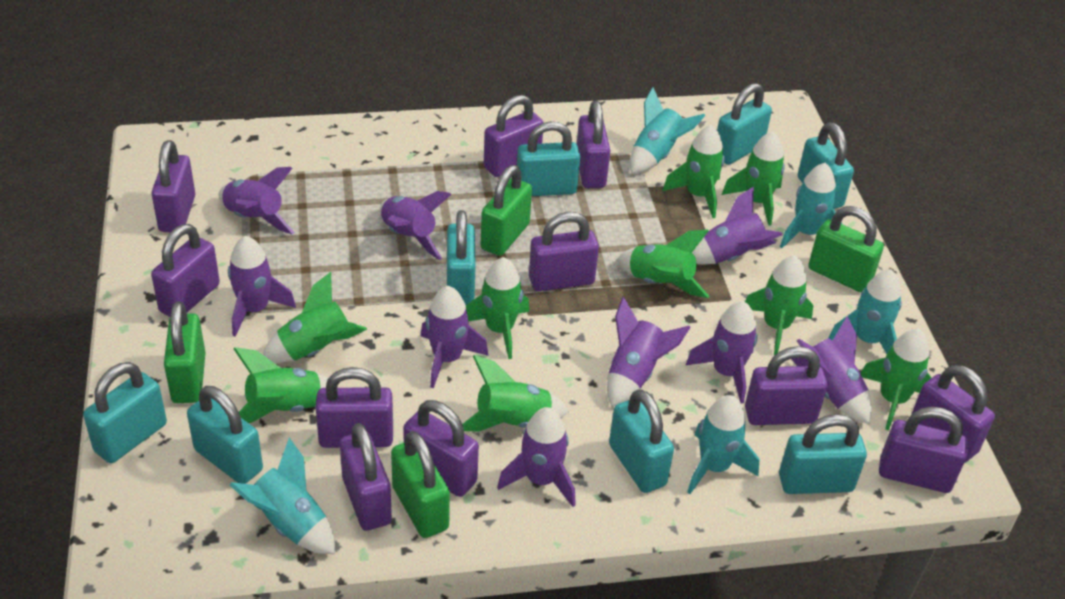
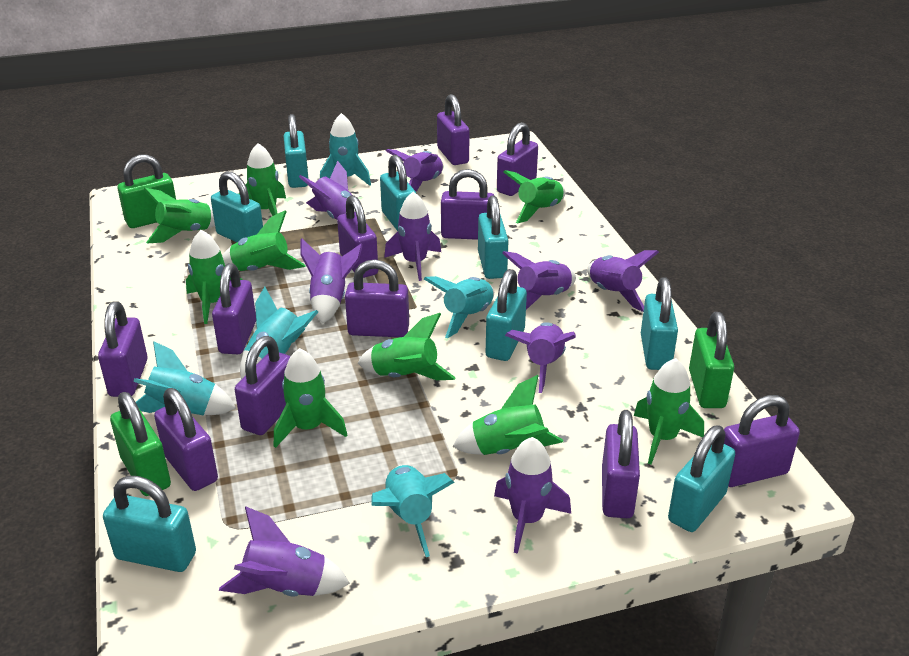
green padlock: 4 -> 3

